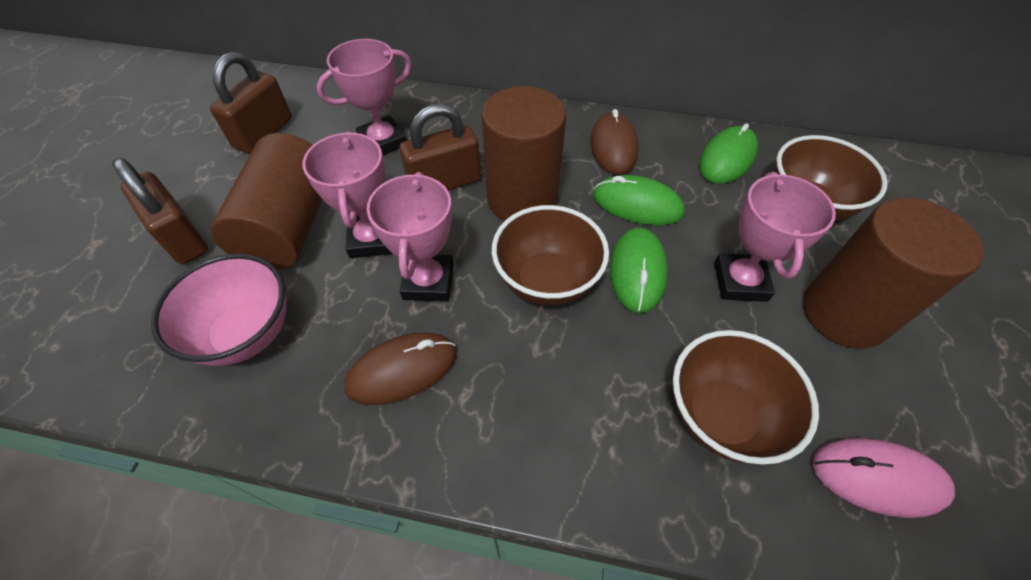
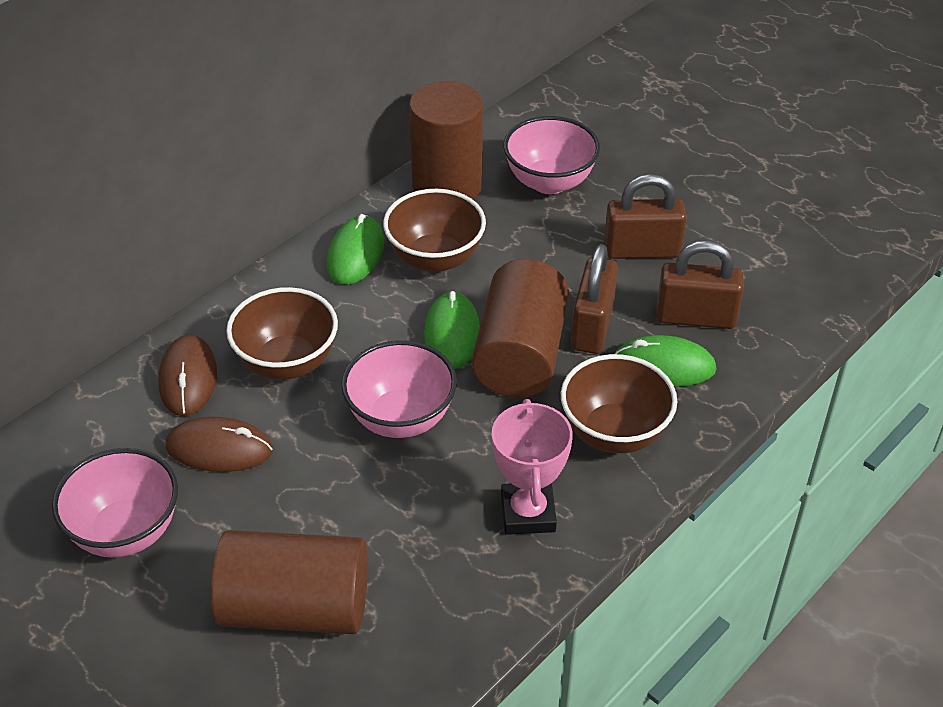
pink bowl: 1 -> 3
pink mouse: 1 -> 0
pink trophy: 4 -> 1

